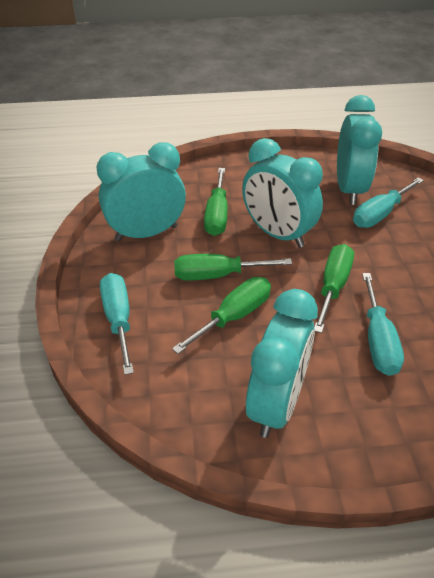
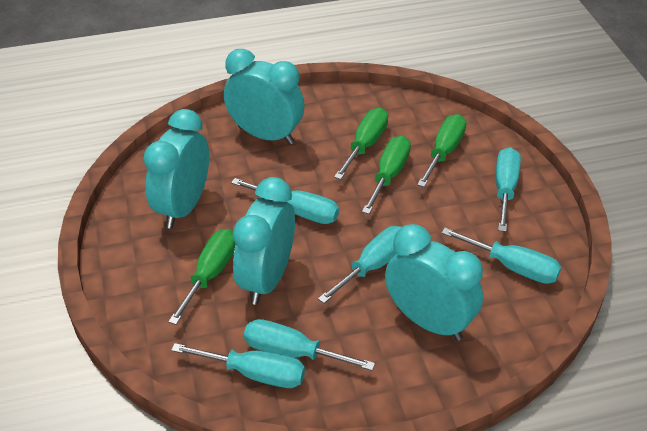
turquoise screwdriver: 3 -> 6

